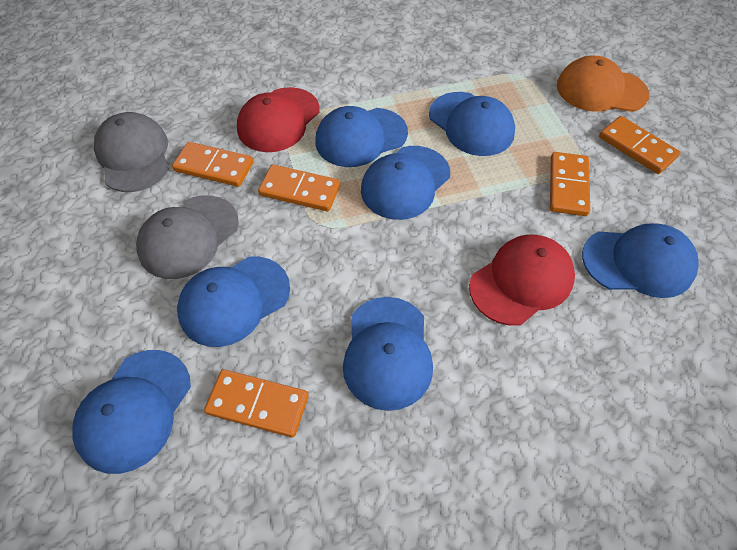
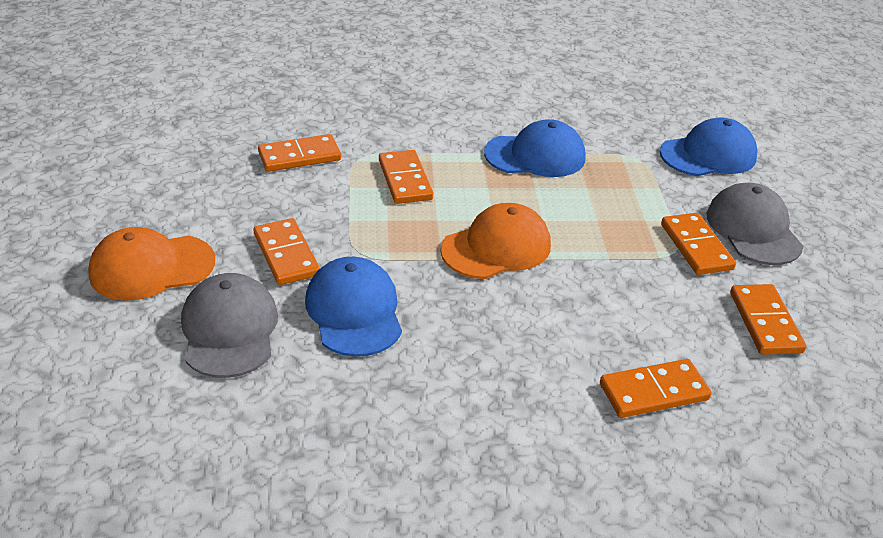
blue cap: 7 -> 3
orange cap: 1 -> 2
orange domino: 5 -> 6
red cap: 2 -> 0

